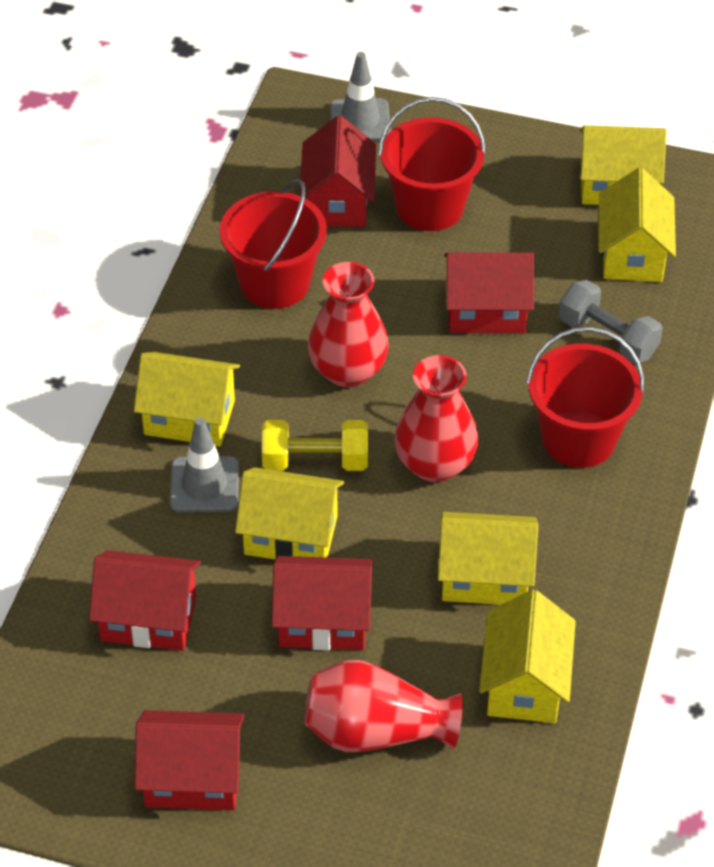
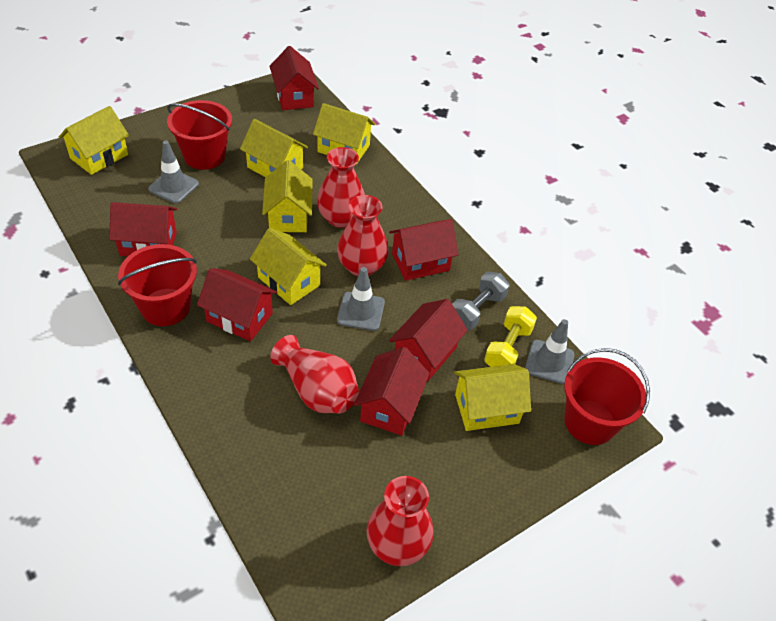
grey traffic cone: 2 -> 3
red house: 5 -> 6
red vase: 3 -> 4

